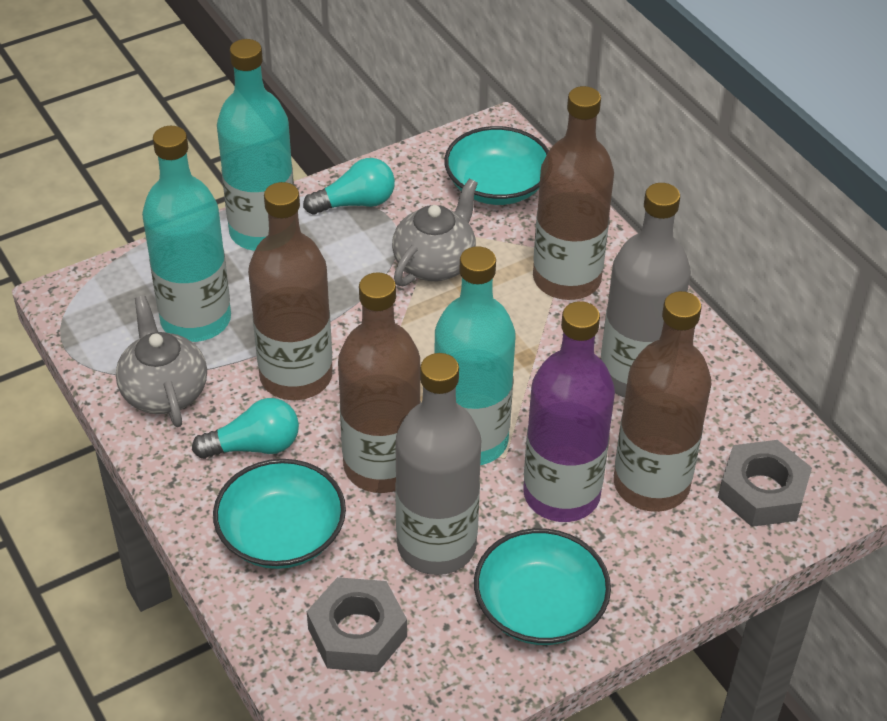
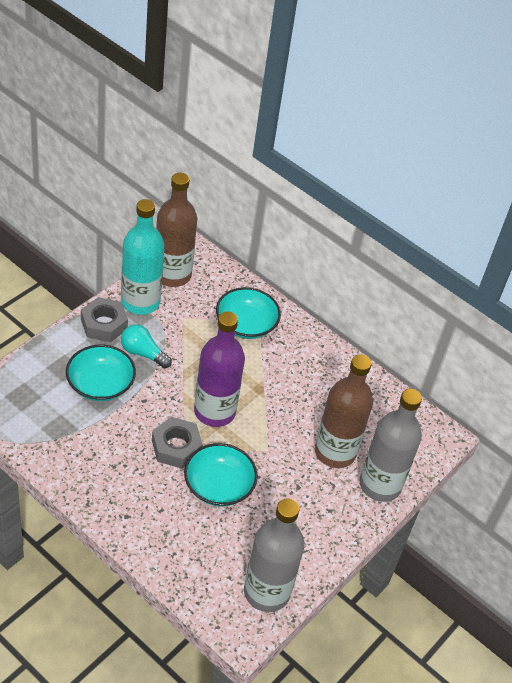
brown bottle: 4 -> 2
grey teapot: 2 -> 0
turquoise bottle: 3 -> 1
turquoise light bulb: 2 -> 1

